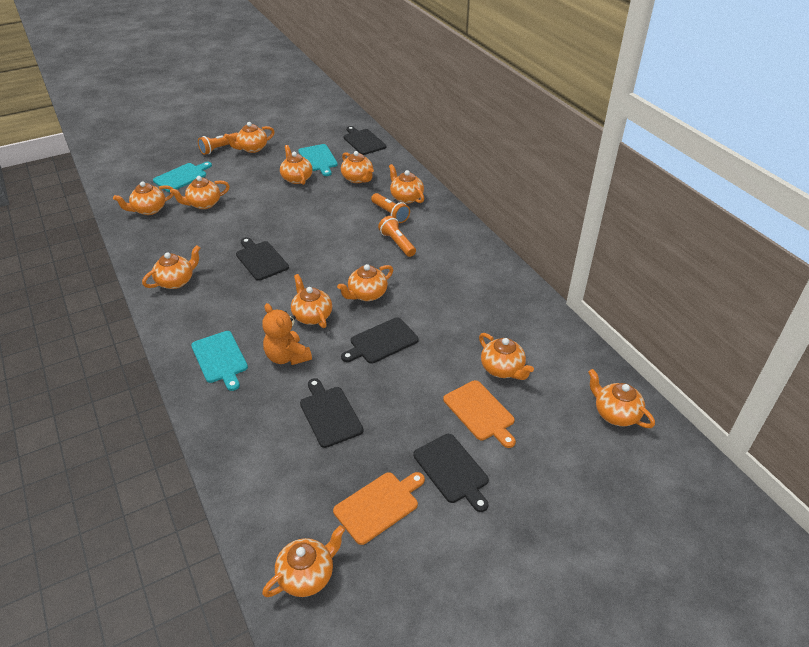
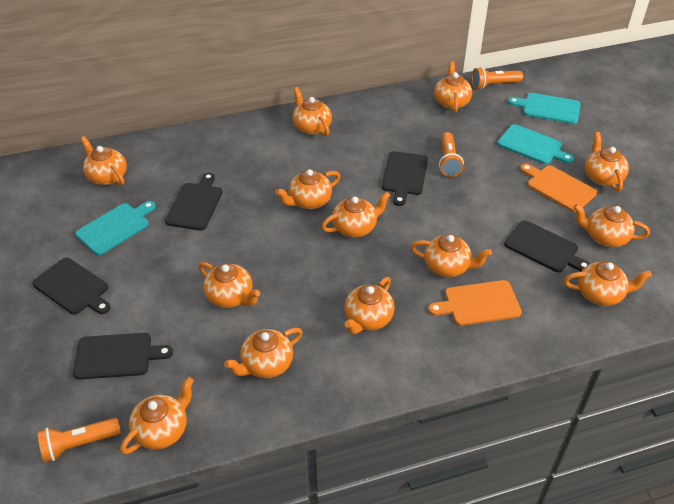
orange teapot: 12 -> 13
orange teddy bear: 1 -> 0

